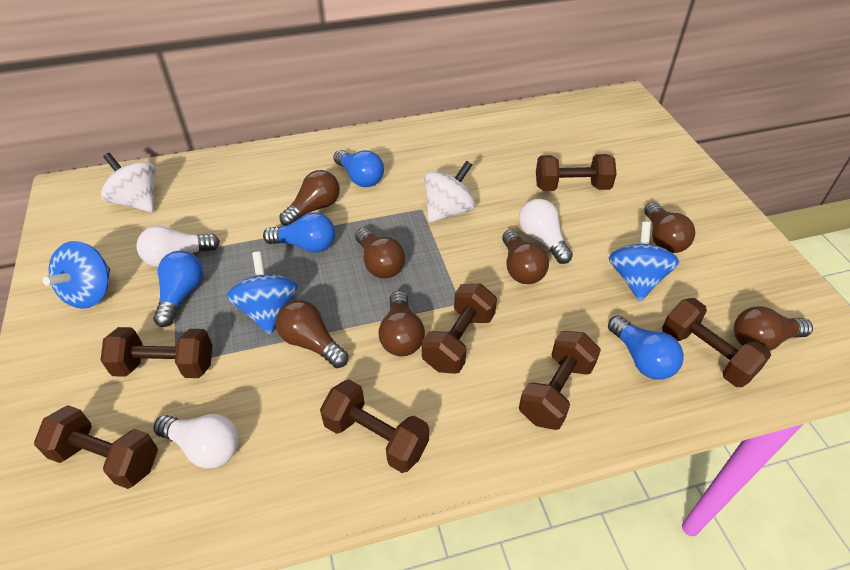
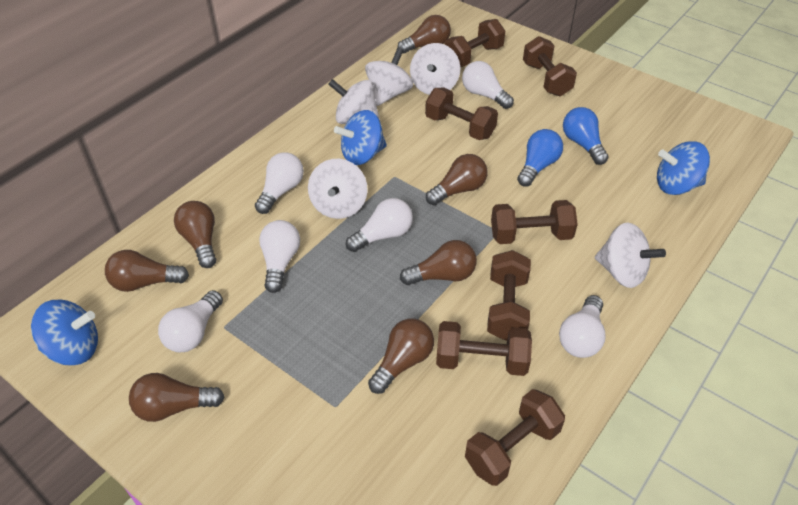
blue light bulb: 4 -> 2
white light bulb: 3 -> 6
white spinning top: 2 -> 5

